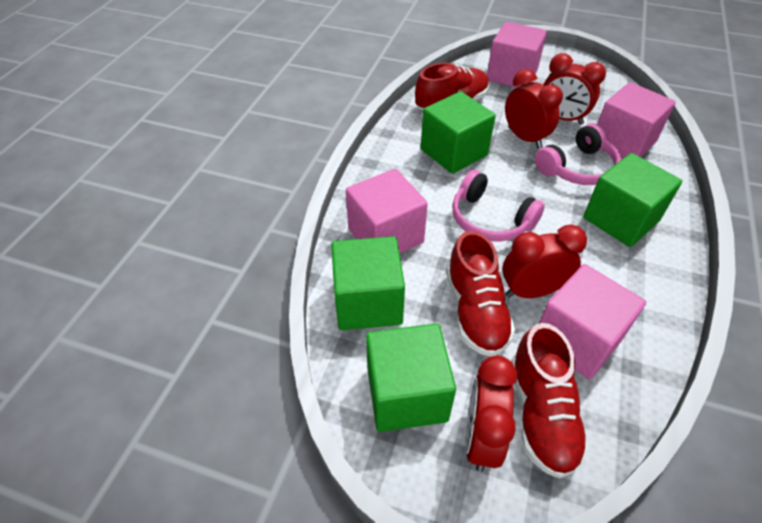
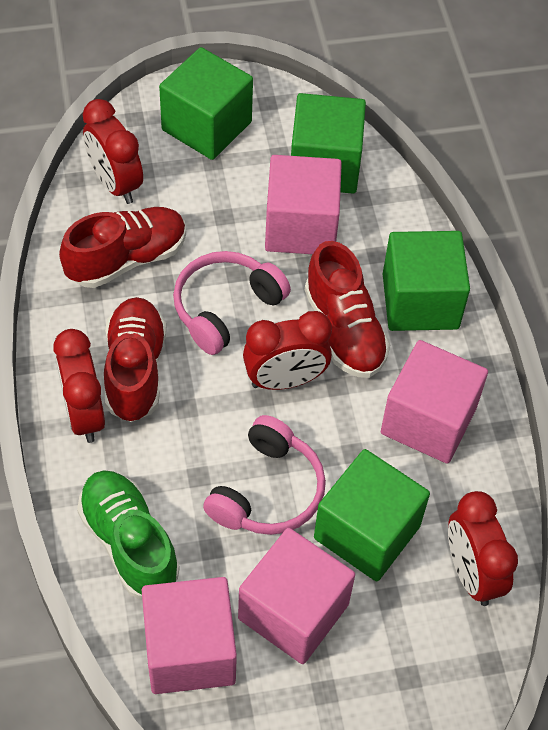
green shoe: 0 -> 1

